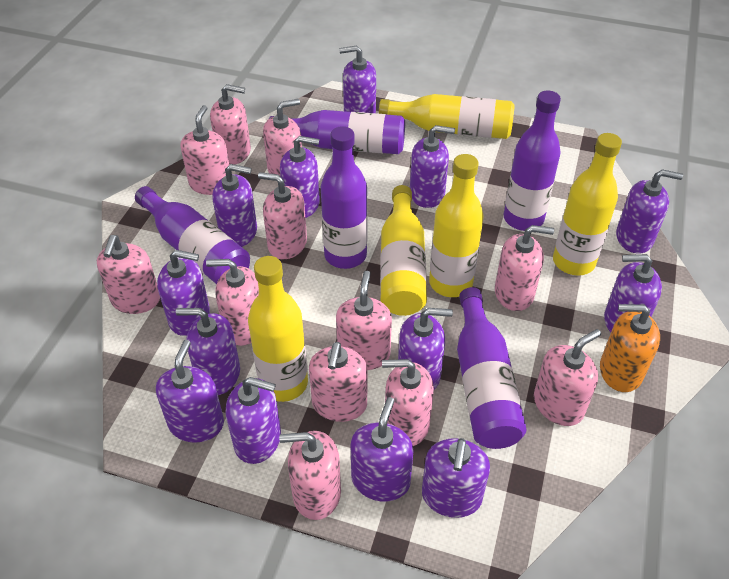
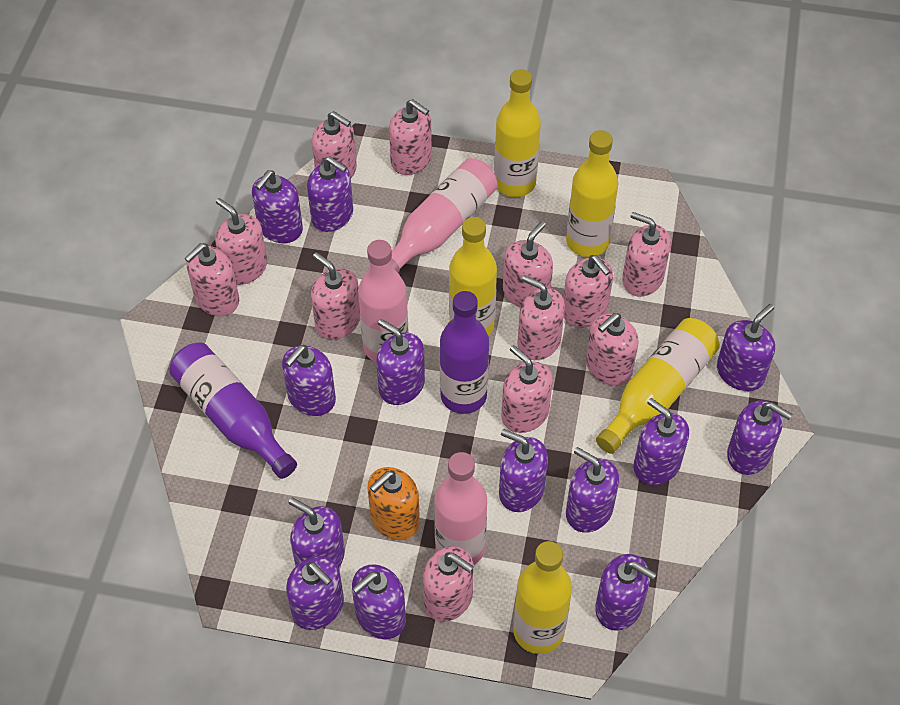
pink bottle: 0 -> 3
purple bottle: 5 -> 2

